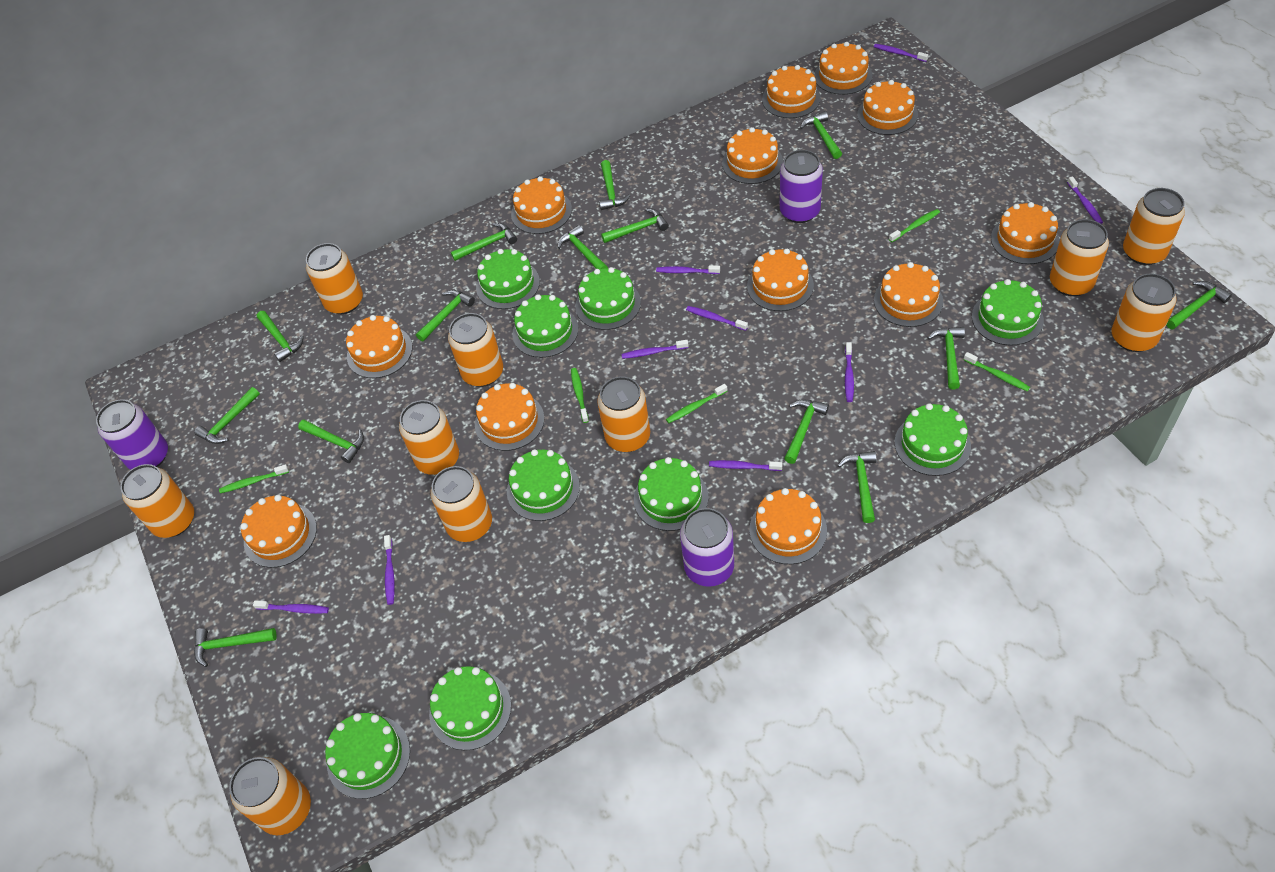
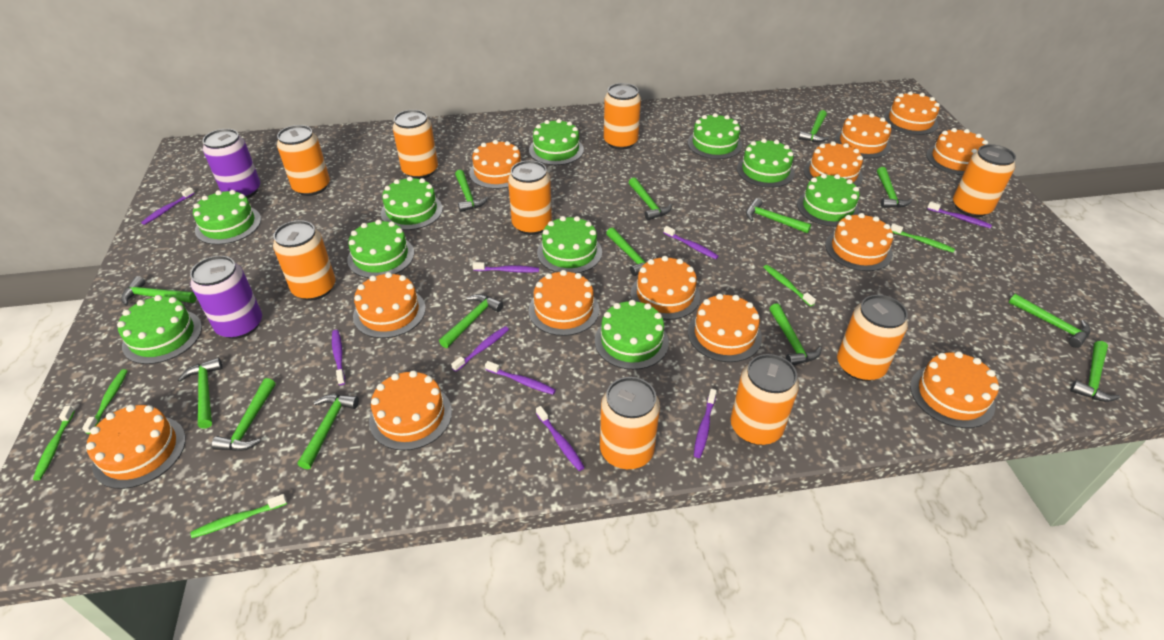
green cake: 9 -> 10
orange cake: 12 -> 13
orange can: 10 -> 9
purple can: 3 -> 2

